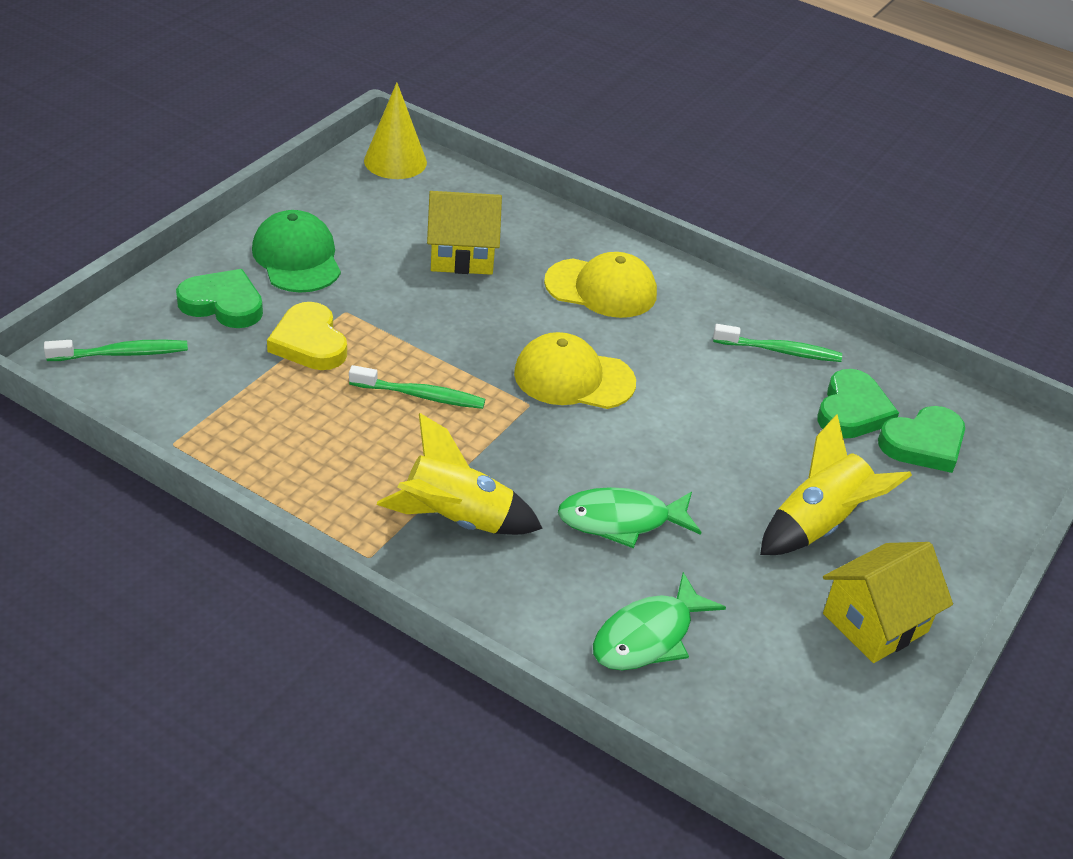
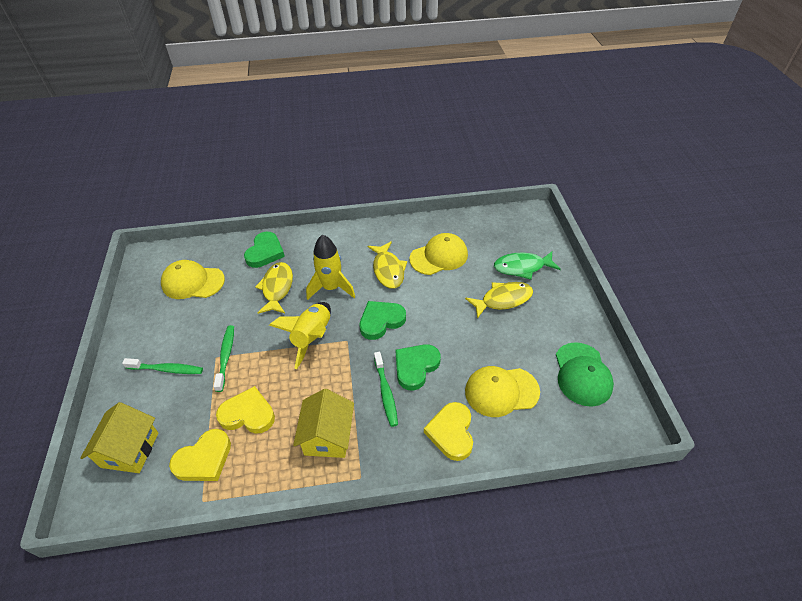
green fish: 2 -> 1
yellow cap: 2 -> 3
yellow cone: 1 -> 0
yellow fish: 0 -> 3
yellow heart: 1 -> 3

